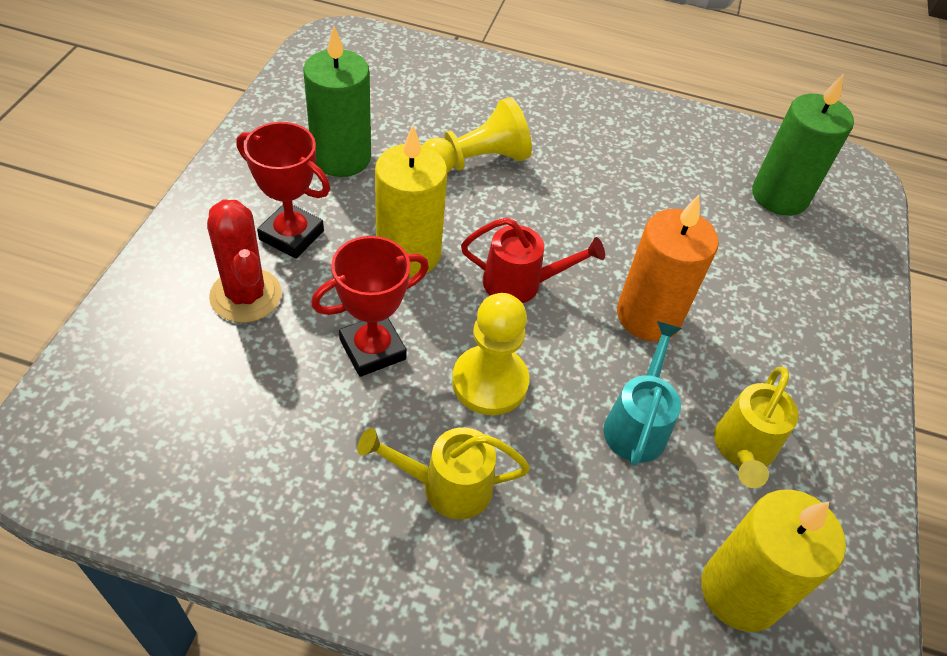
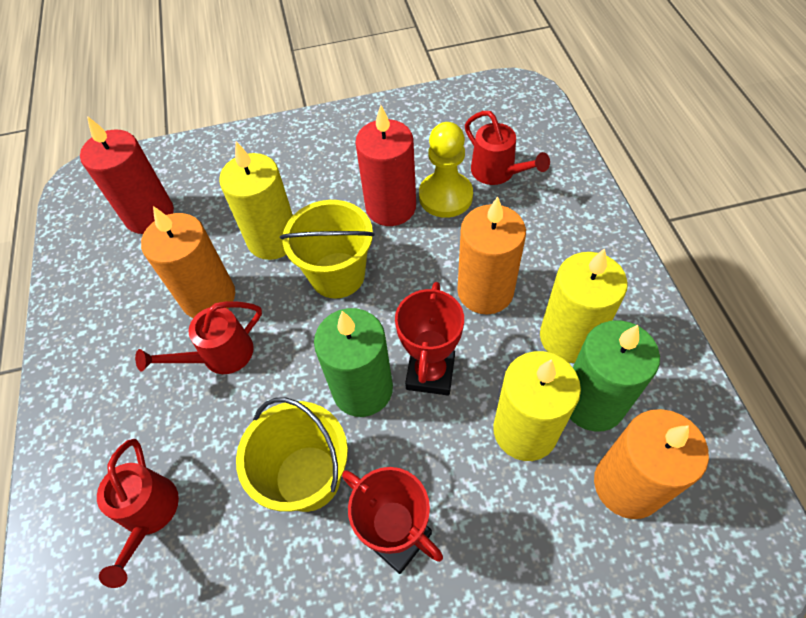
orange candle: 1 -> 3
red cactus: 1 -> 0
red candle: 0 -> 2
red watering can: 1 -> 3
turquoise watering can: 1 -> 0
yellow bucket: 0 -> 2
yellow candle: 2 -> 3
yellow pawn: 2 -> 1
yellow watering can: 2 -> 0

